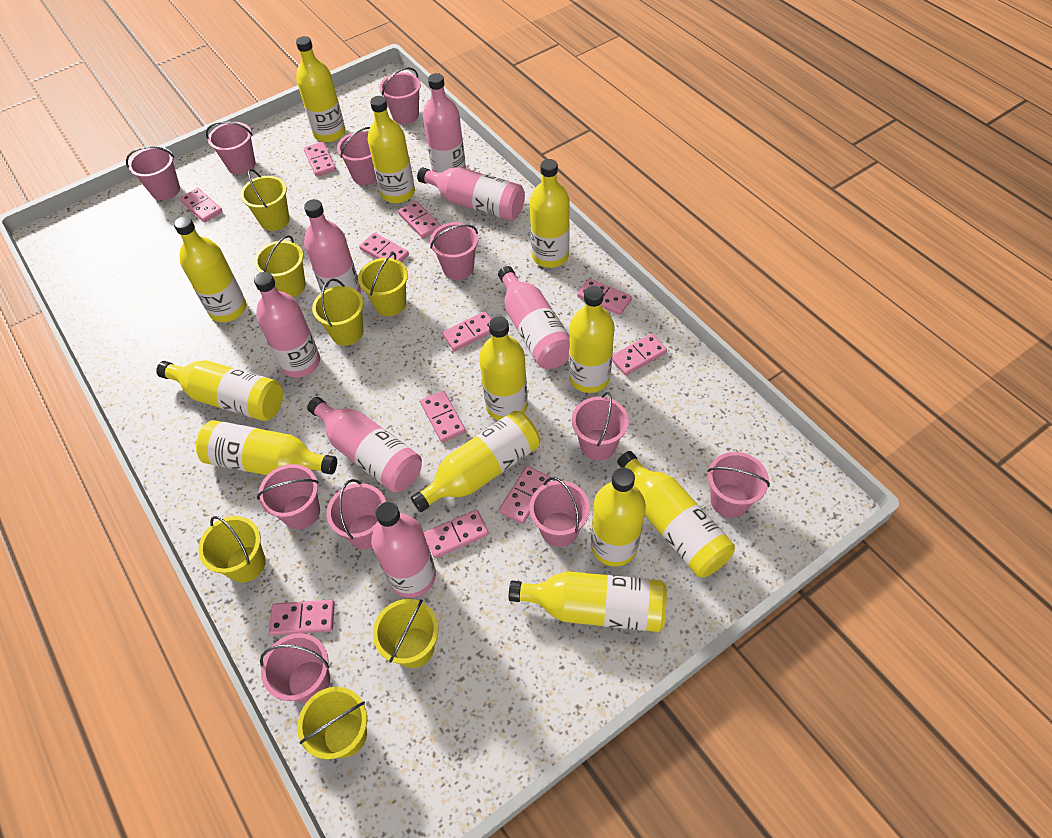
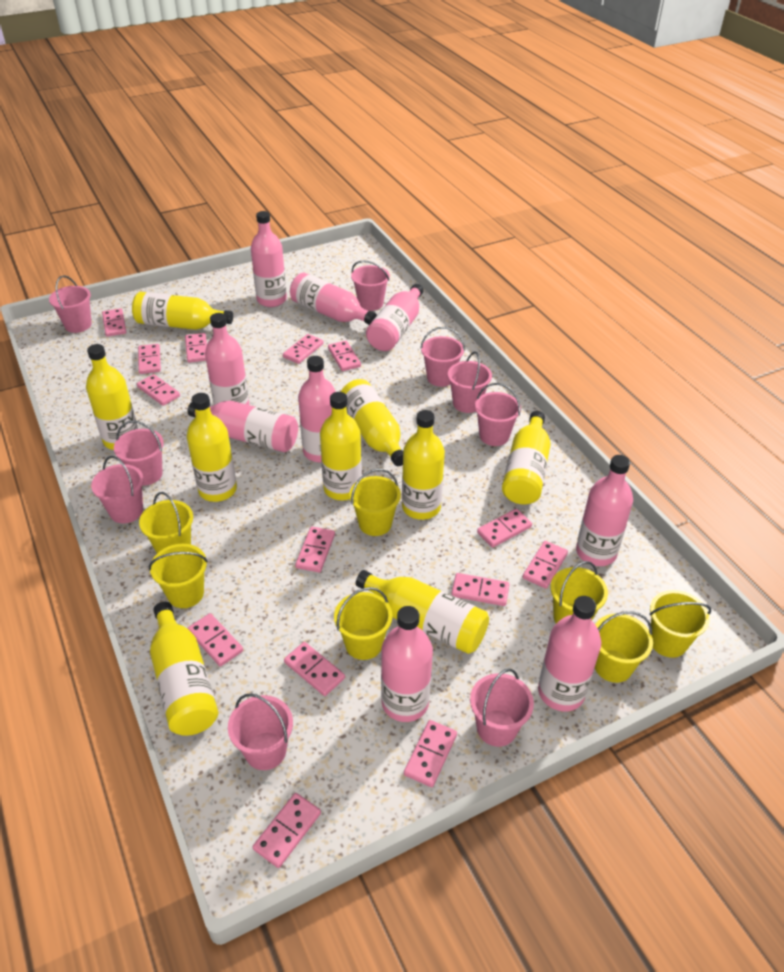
pink bottle: 7 -> 9
pink bucket: 11 -> 9
pink domino: 11 -> 14
yellow bottle: 12 -> 9

